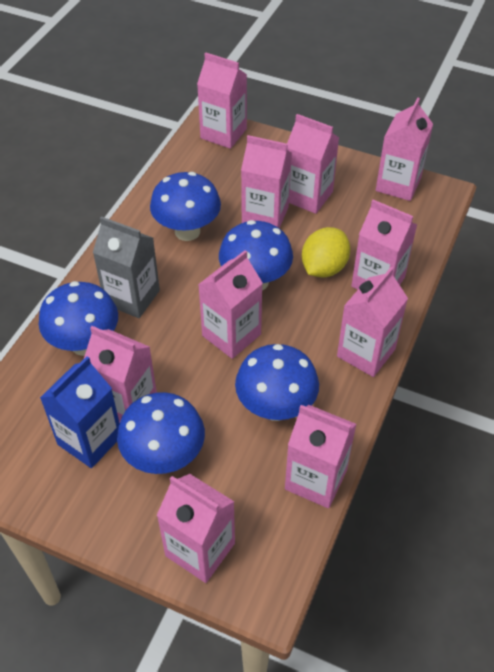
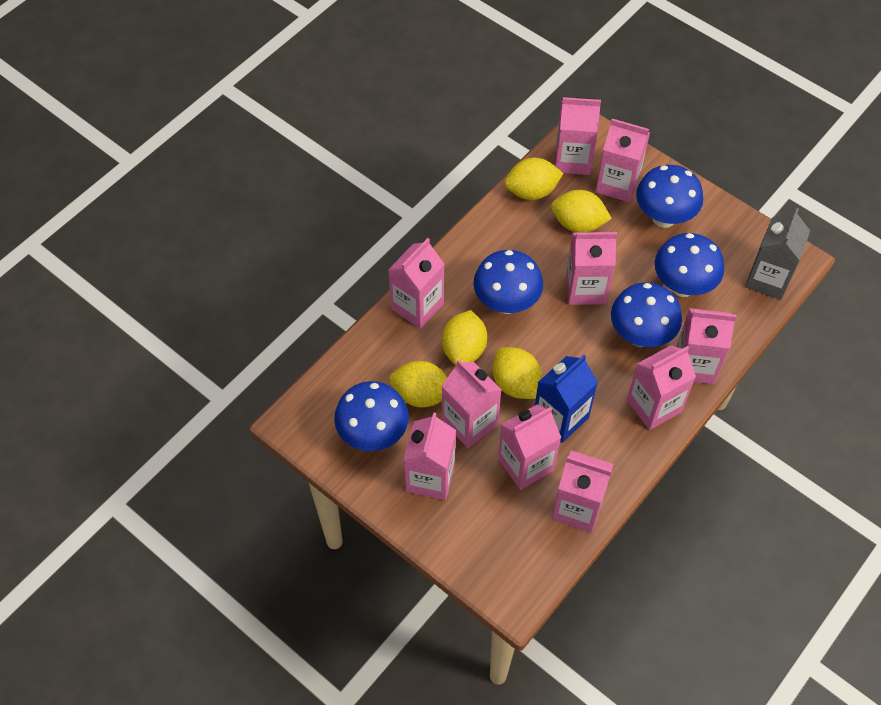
yellow lemon: 1 -> 5

